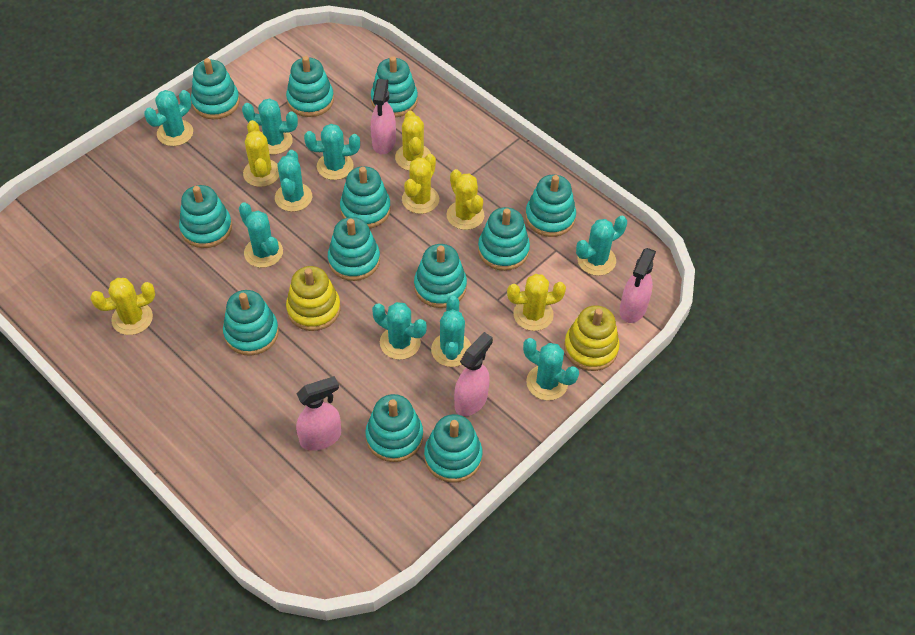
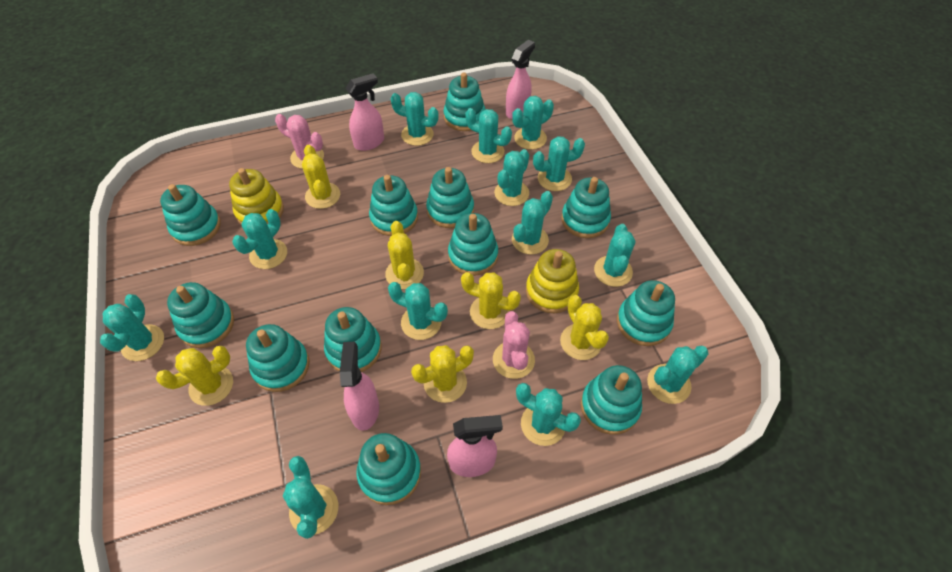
pink cactus: 0 -> 2
turquoise cactus: 9 -> 13

